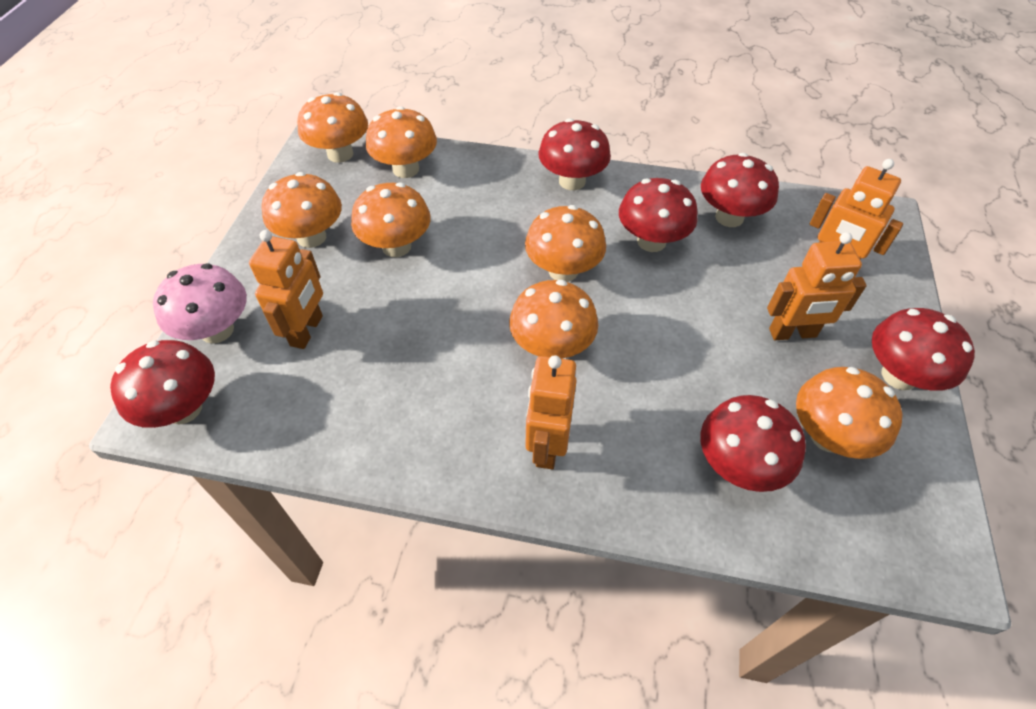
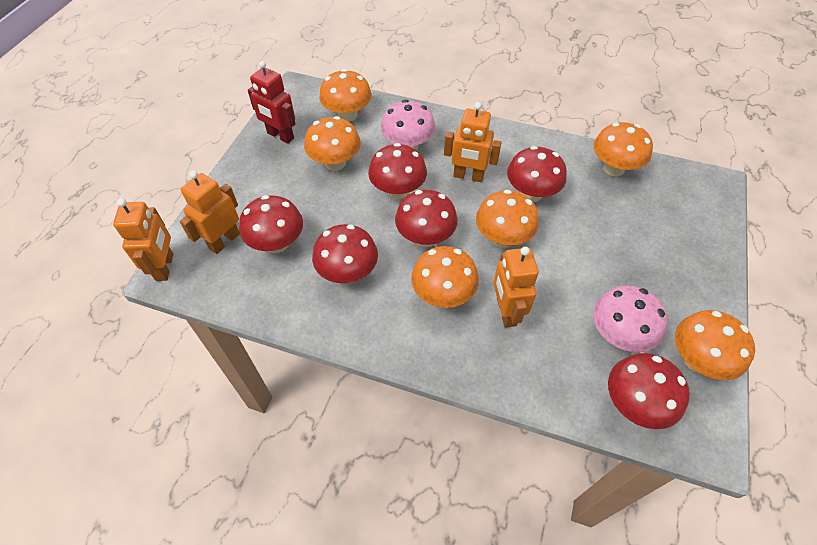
orange mushroom: 7 -> 6
pink mushroom: 1 -> 2
red robot: 0 -> 1

